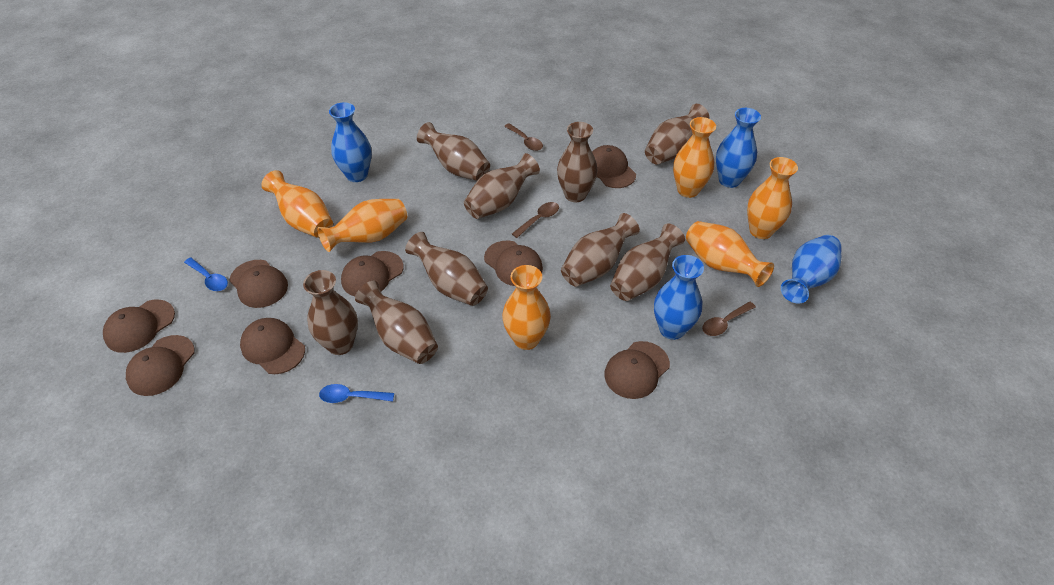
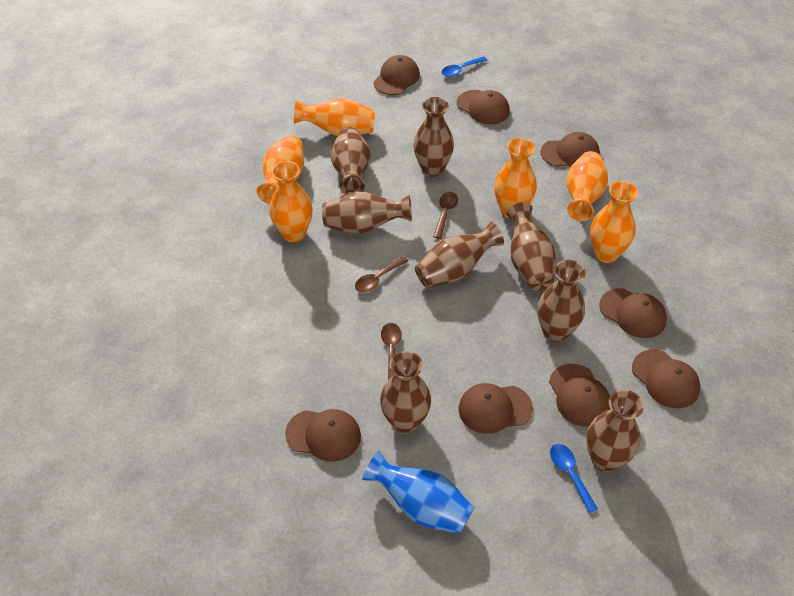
blue vase: 4 -> 1
brown vase: 9 -> 8

